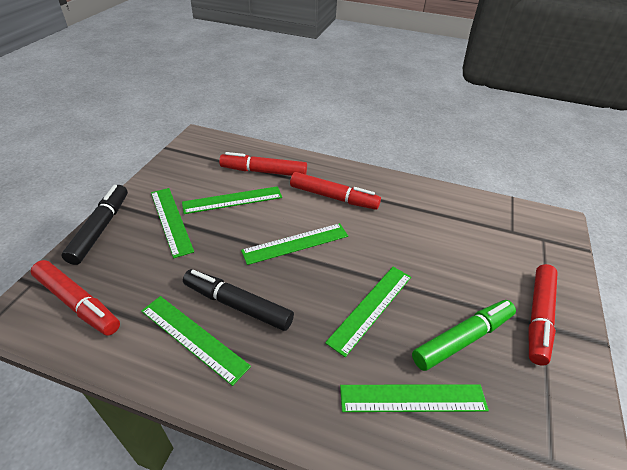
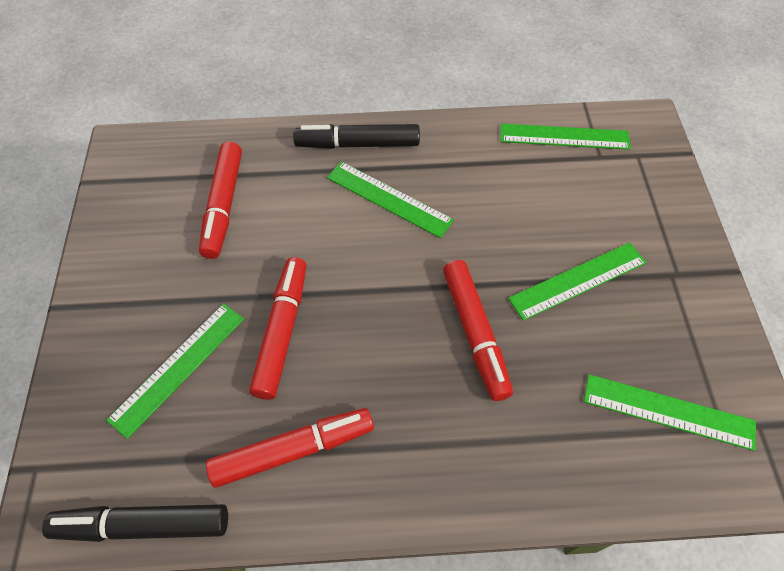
green marker: 1 -> 0
green ruler: 6 -> 5

